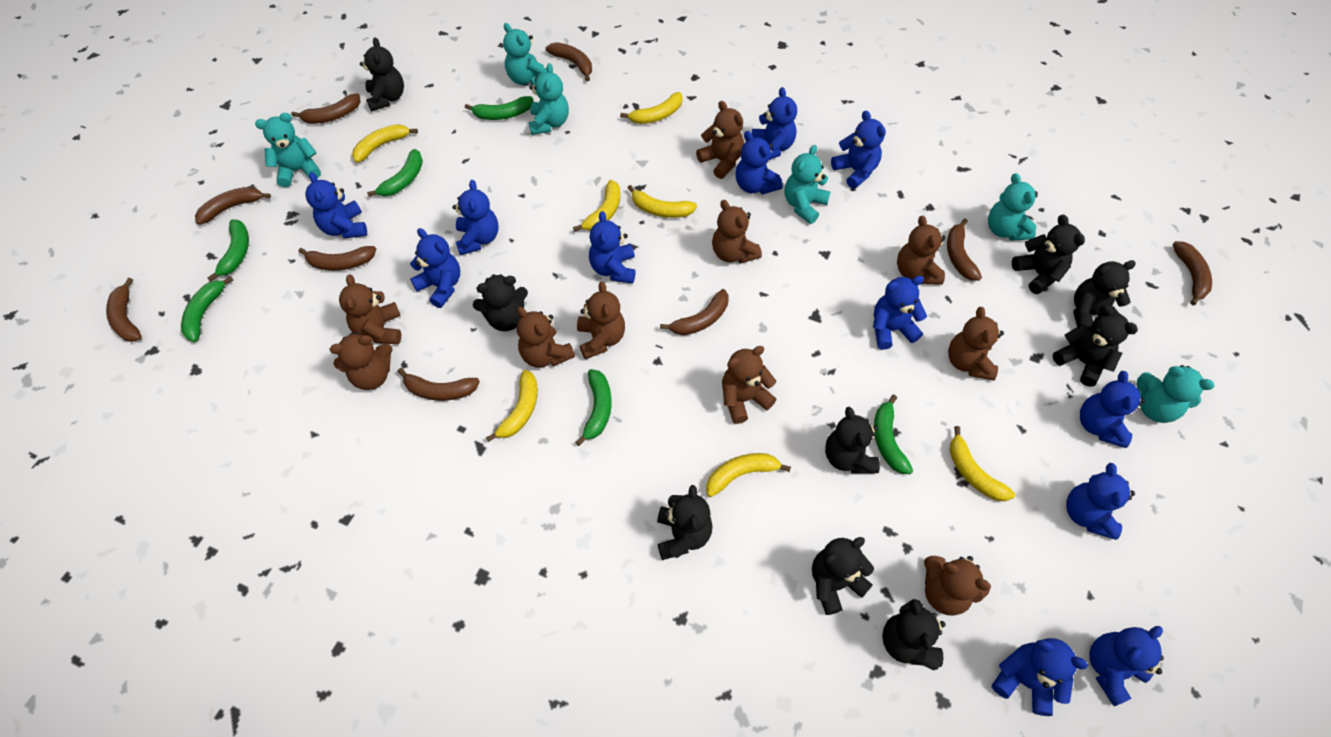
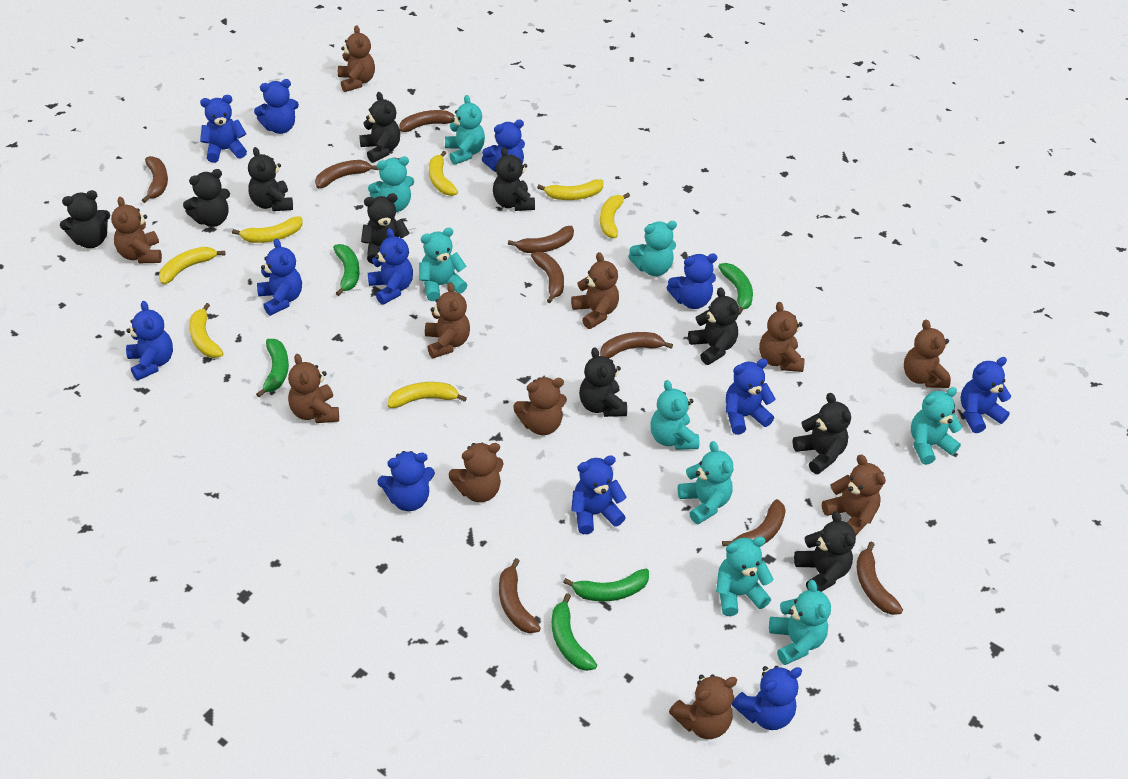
black teddy bear: 9 -> 10
brown teddy bear: 10 -> 11
green banana: 6 -> 5
turquoise teddy bear: 6 -> 9

